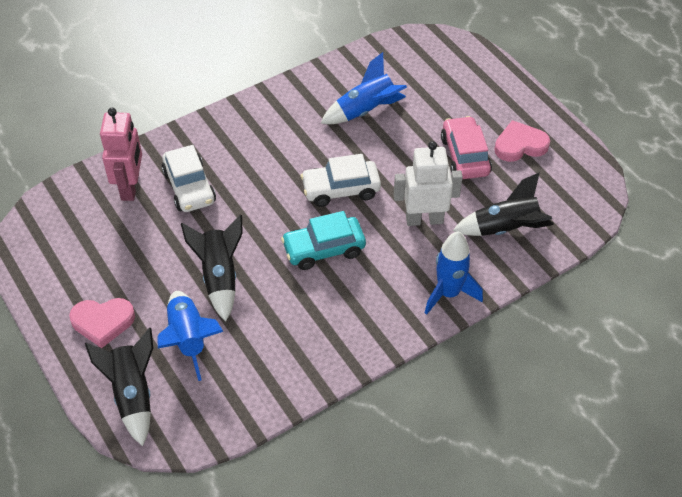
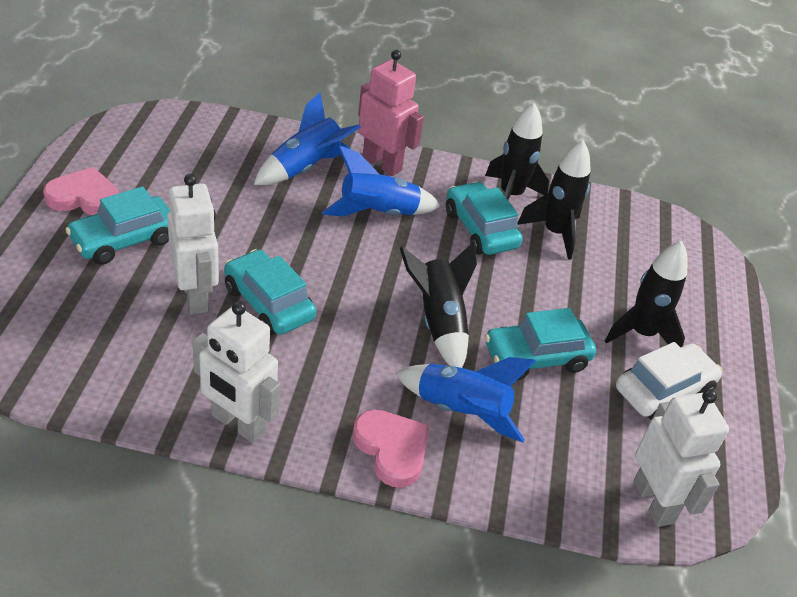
black rocket: 3 -> 4
pink car: 1 -> 0
turquoise car: 1 -> 4
white car: 2 -> 1
white robot: 1 -> 3

